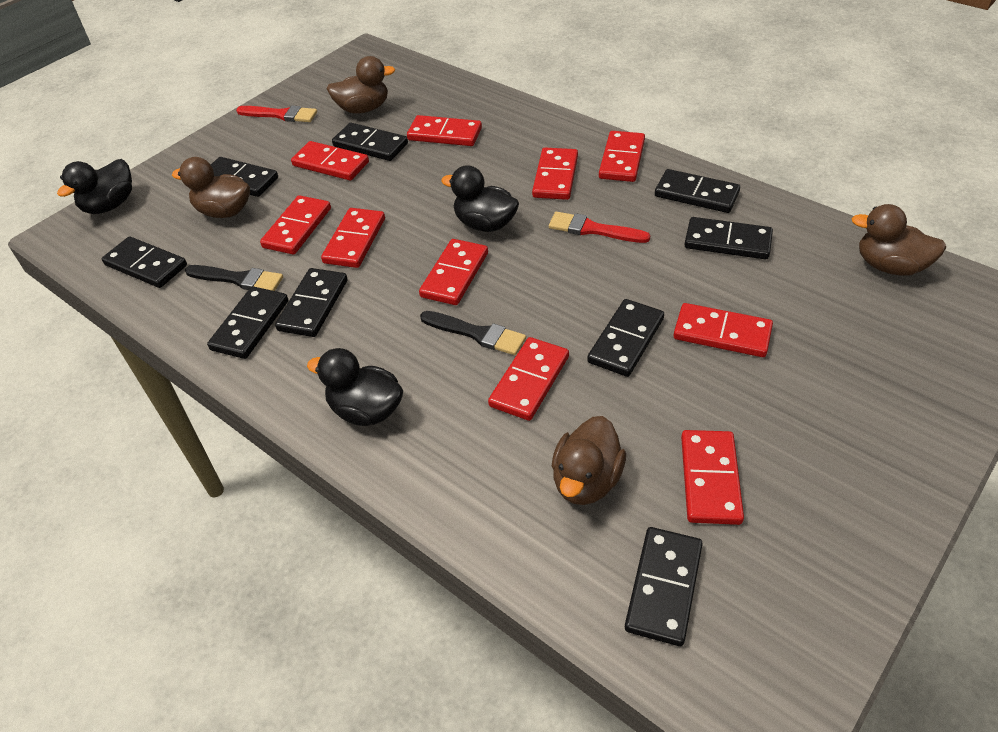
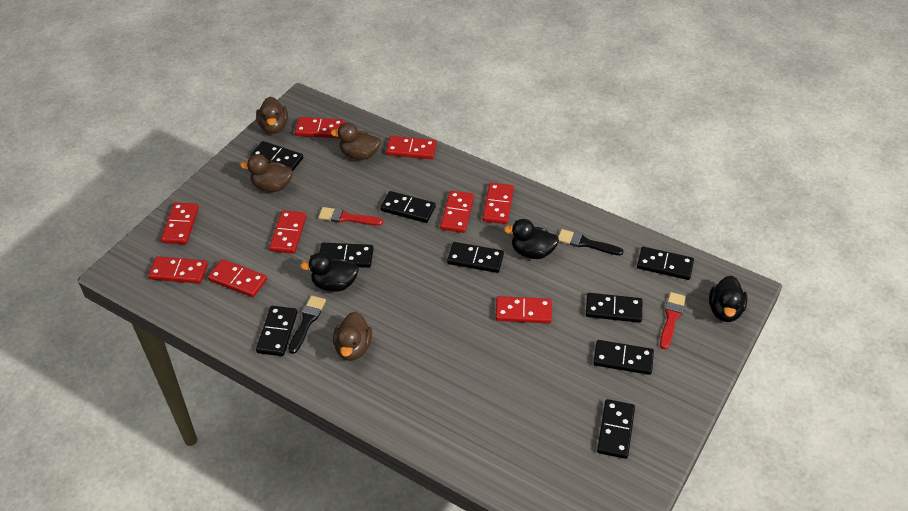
red domino: 10 -> 9

